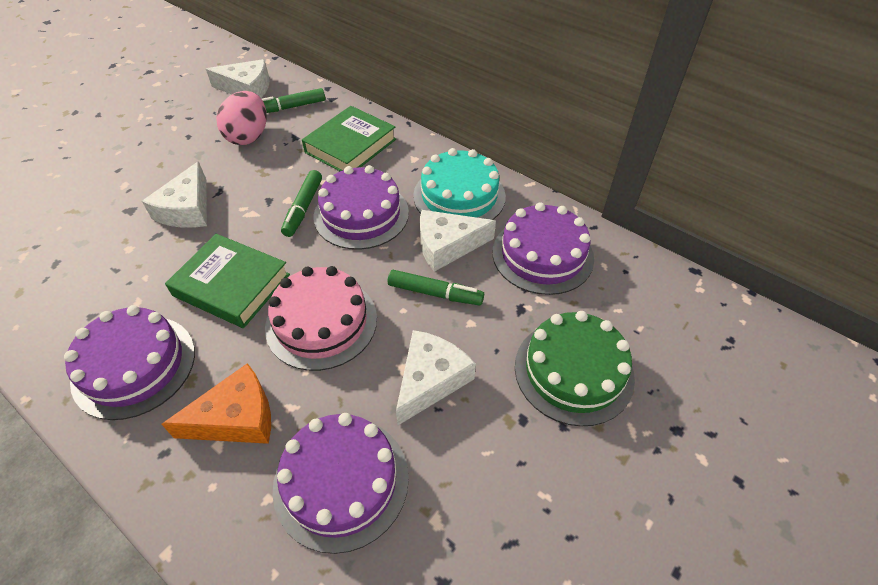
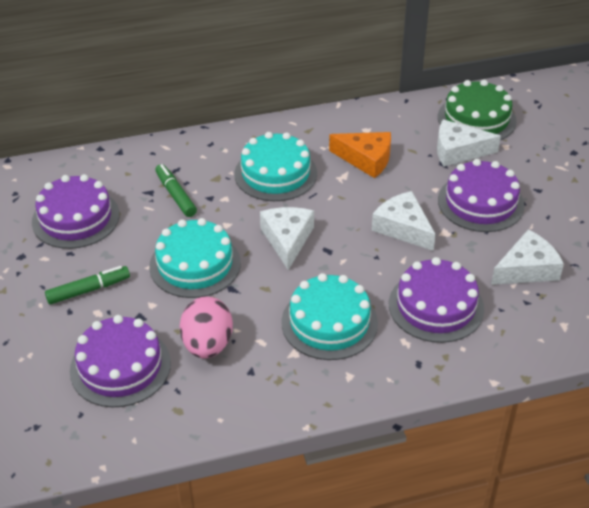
green book: 2 -> 0
green marker: 3 -> 2
pink cake: 1 -> 0
turquoise cake: 1 -> 3

